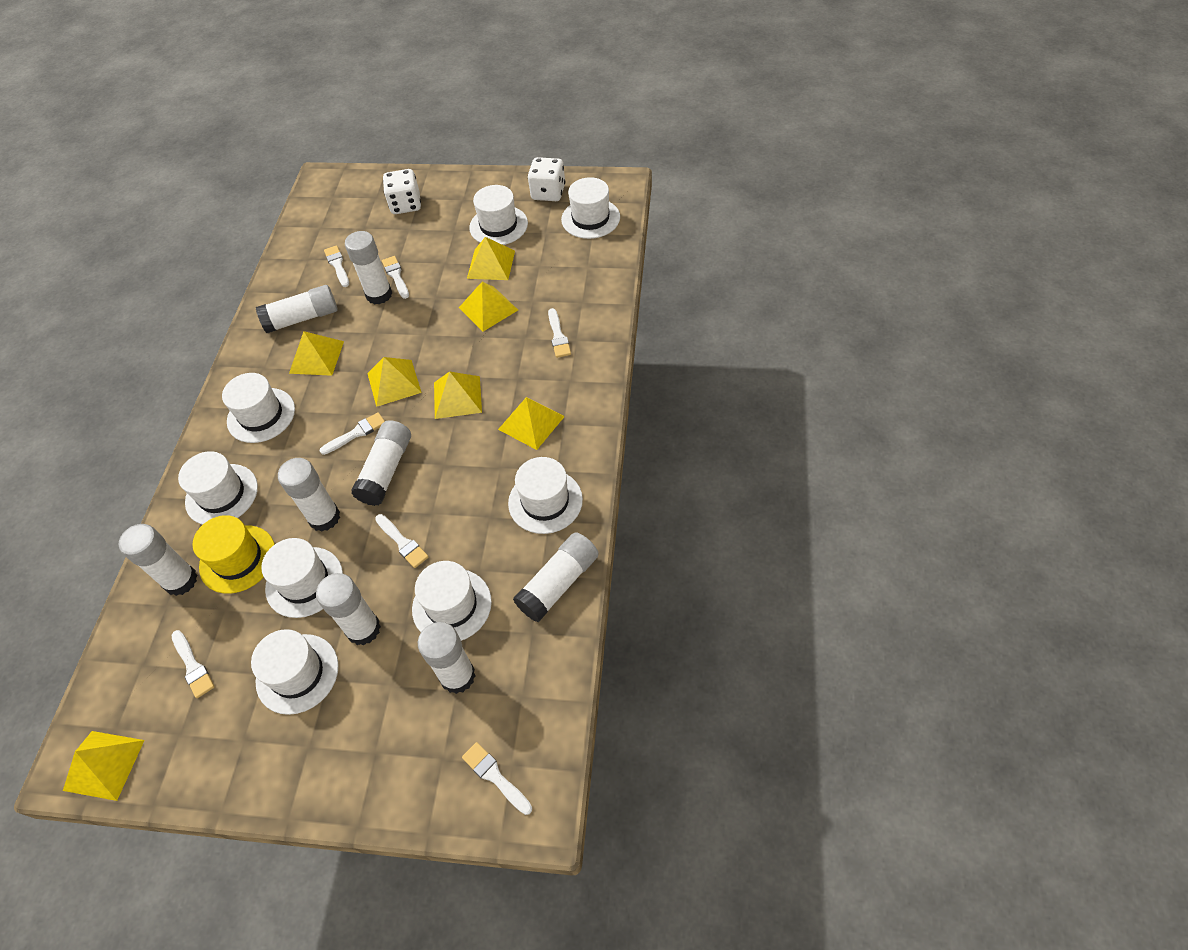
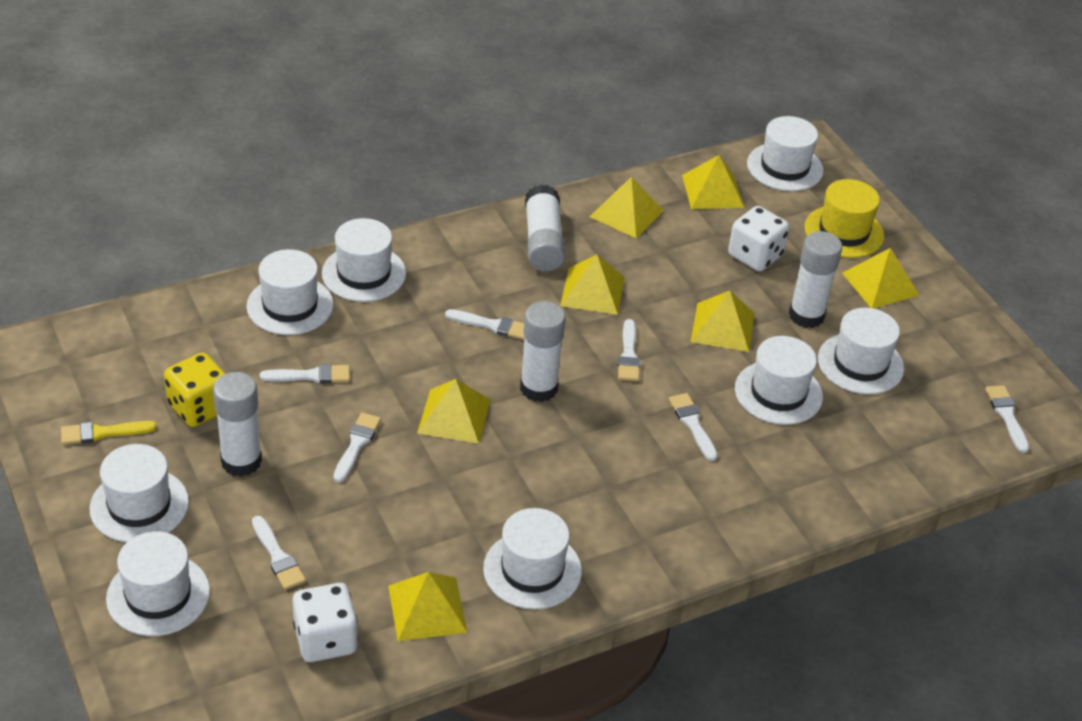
white glue stick: 8 -> 4
yellow brush: 0 -> 1
yellow dice: 0 -> 1

